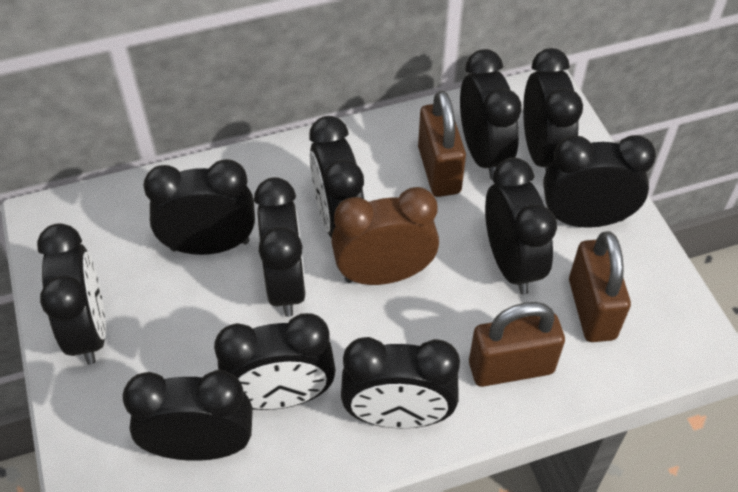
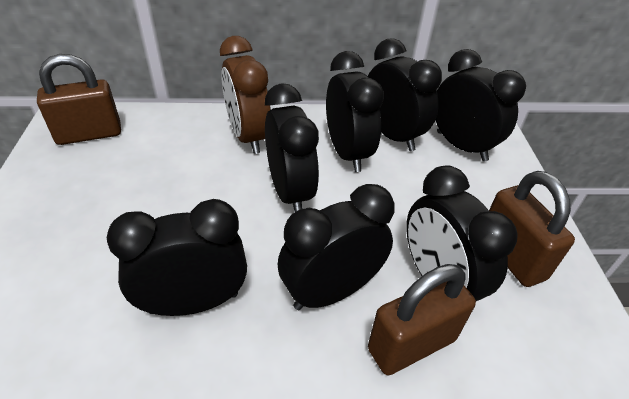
black clock: 11 -> 7

